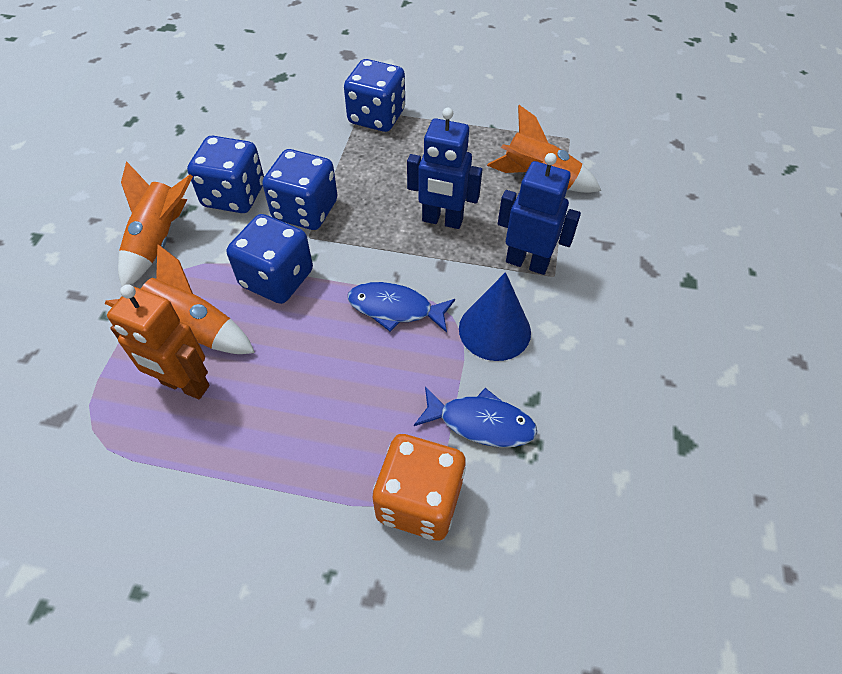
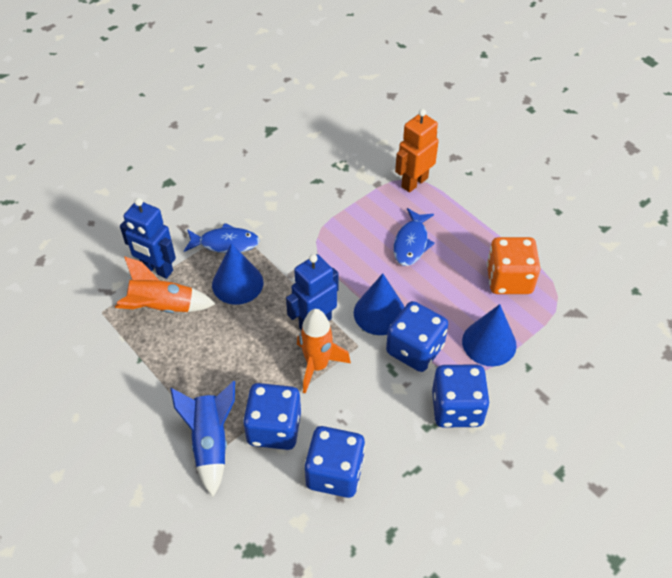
blue cone: 1 -> 3
blue rocket: 0 -> 1
orange rocket: 3 -> 2

